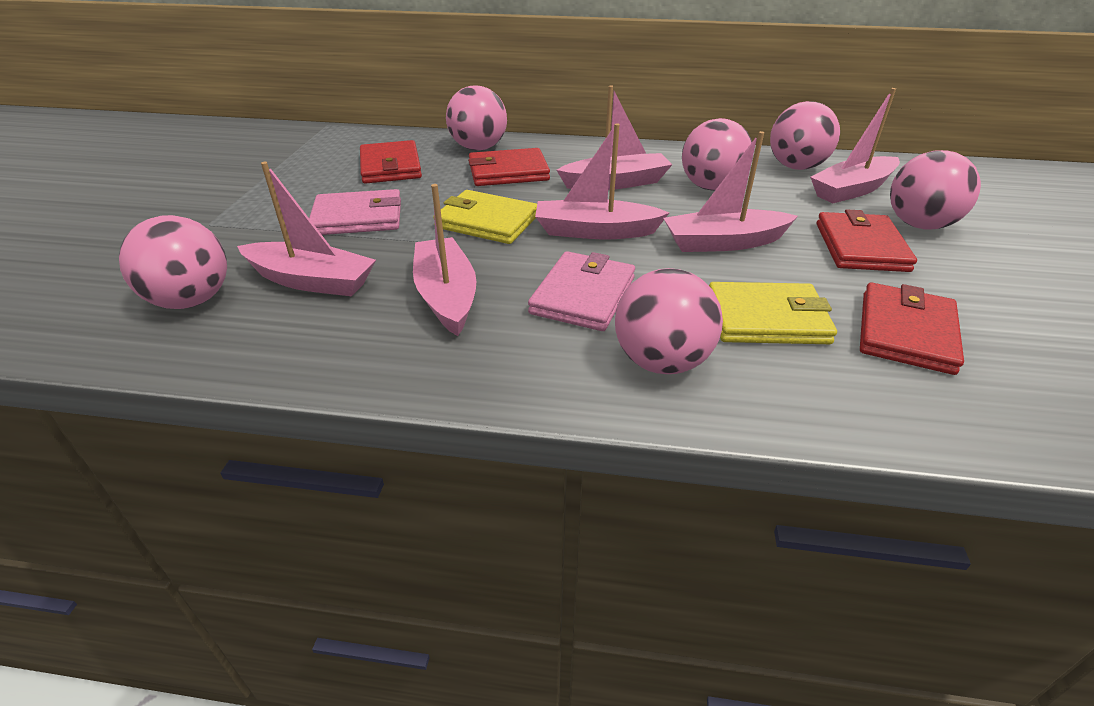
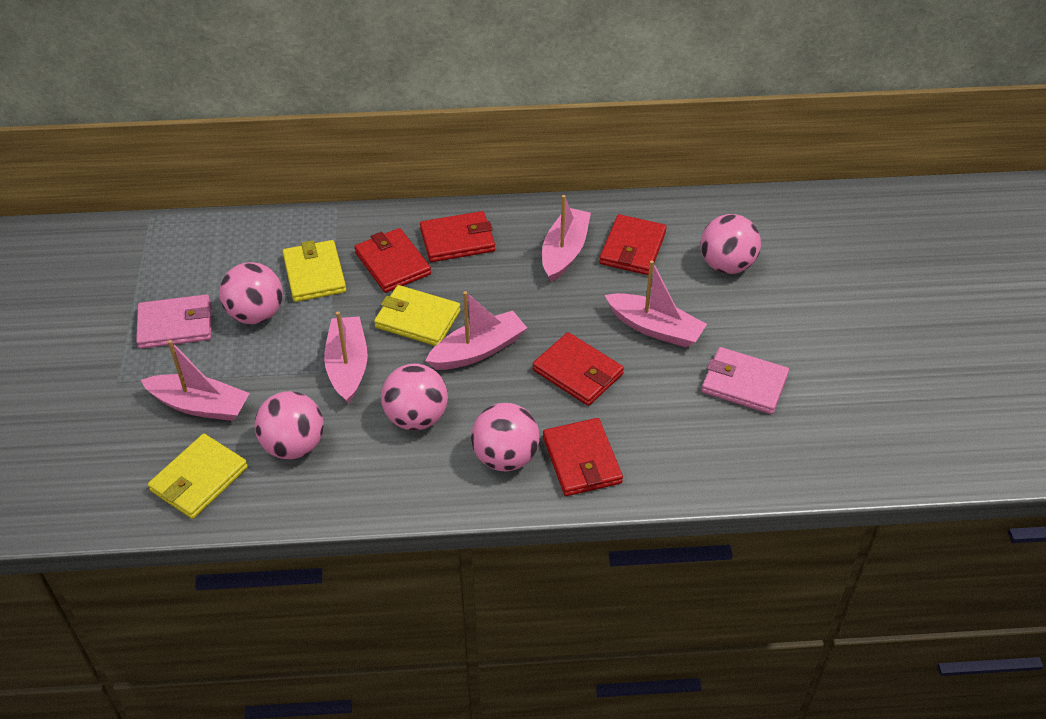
pink ball: 6 -> 5
pink boat: 6 -> 5
red wallet: 4 -> 5
yellow wallet: 2 -> 3

